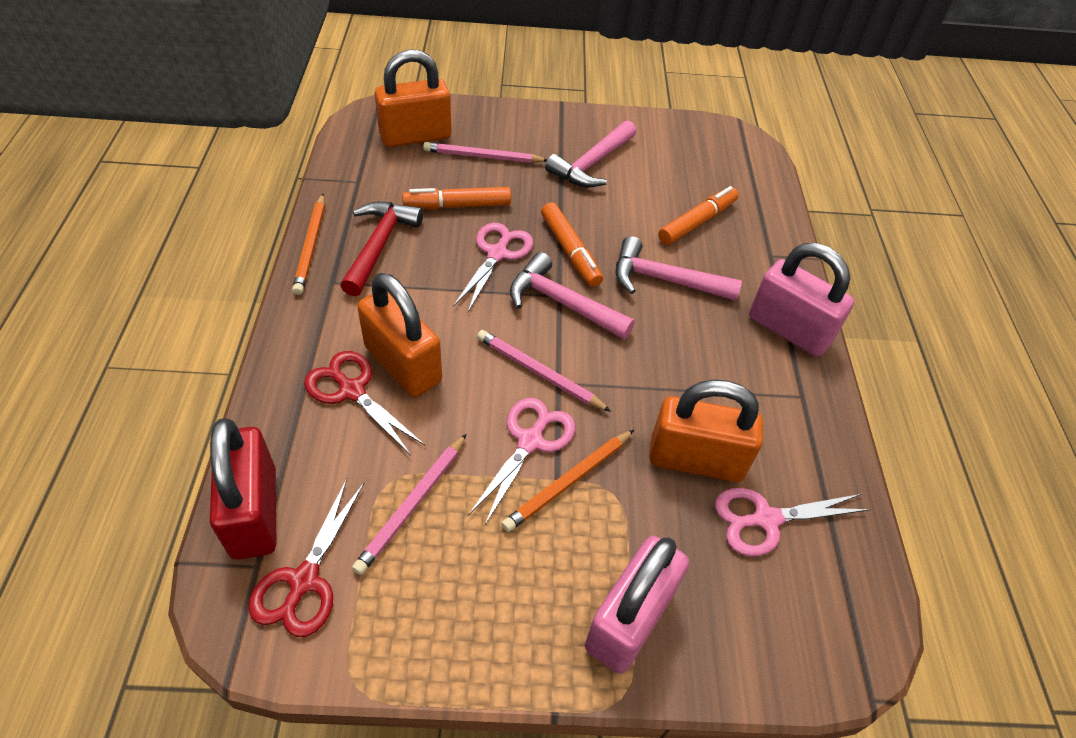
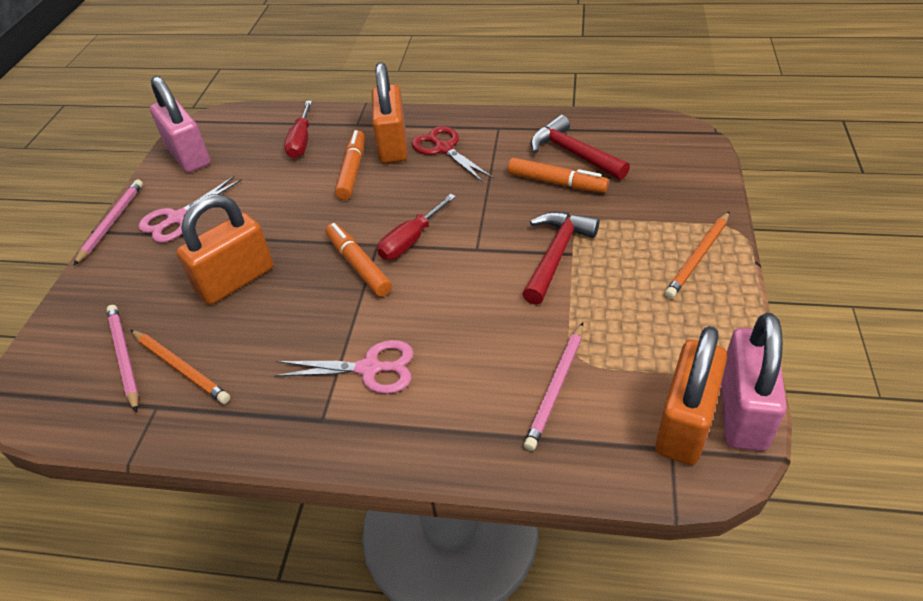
pink hammer: 3 -> 0
pink scissors: 3 -> 2
red hammer: 1 -> 2
red padlock: 1 -> 0
red scissors: 2 -> 1
red screwdriver: 0 -> 2

